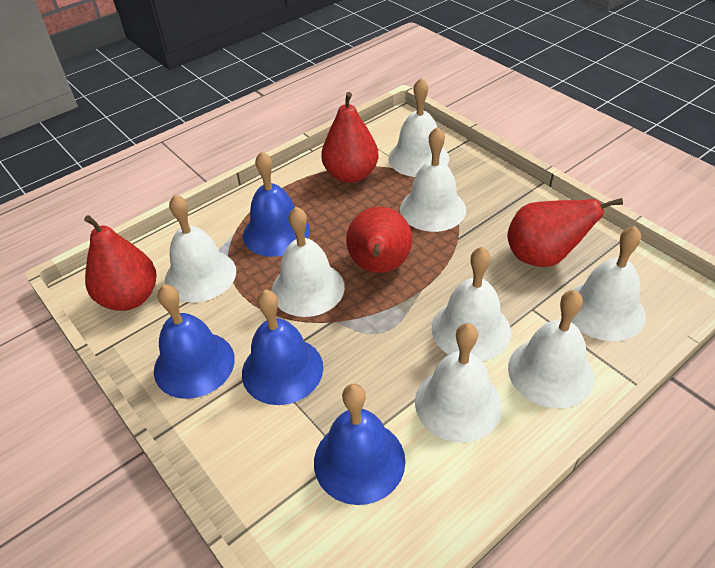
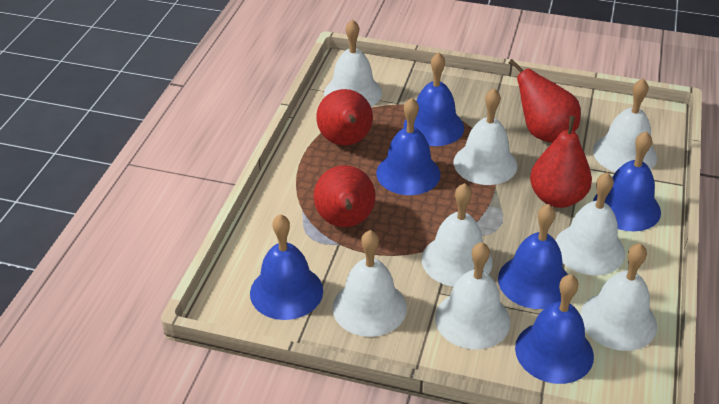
blue bell: 4 -> 6

